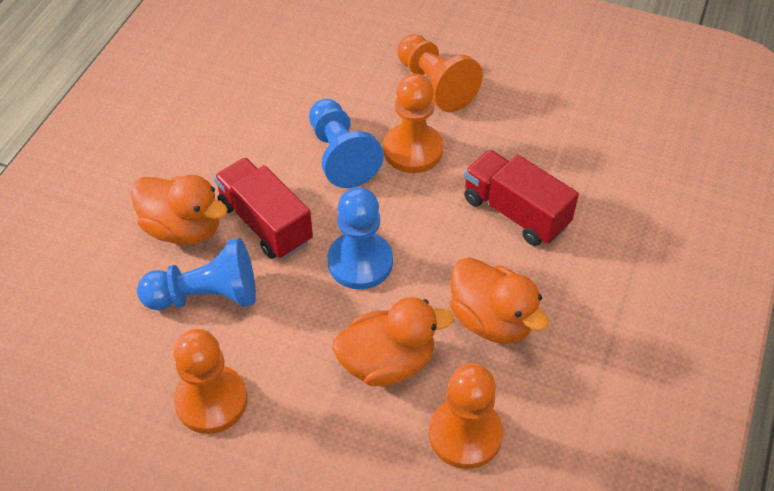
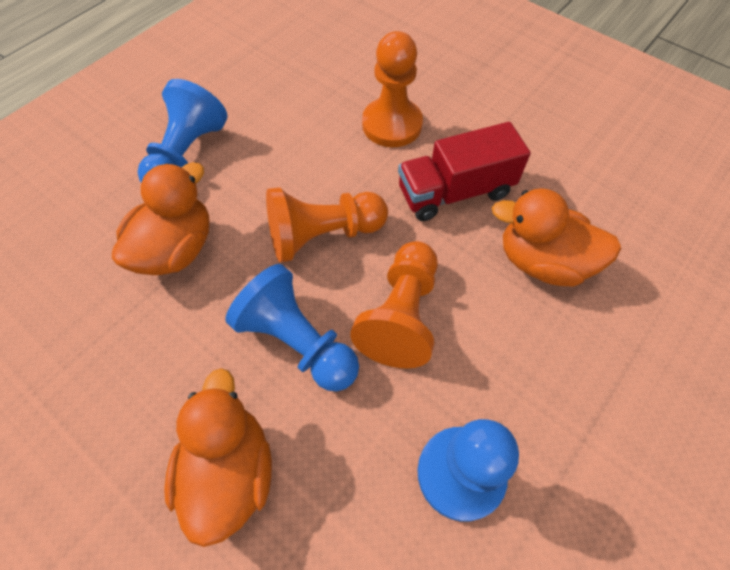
orange pawn: 4 -> 3
red truck: 2 -> 1

